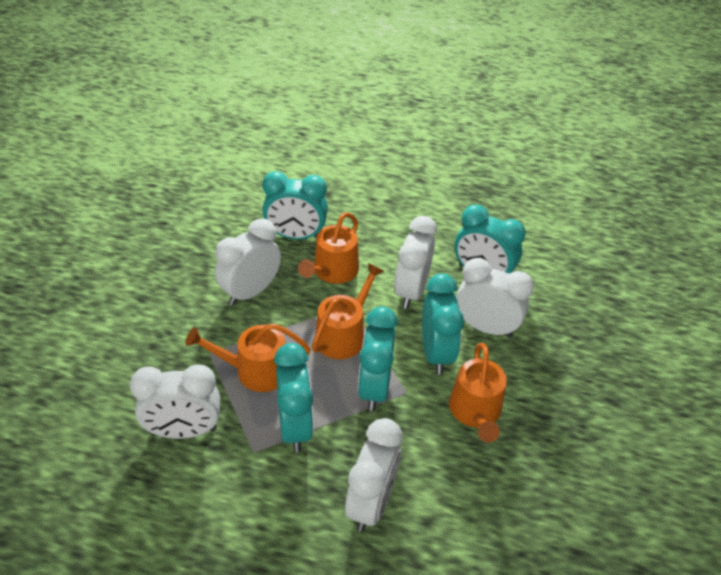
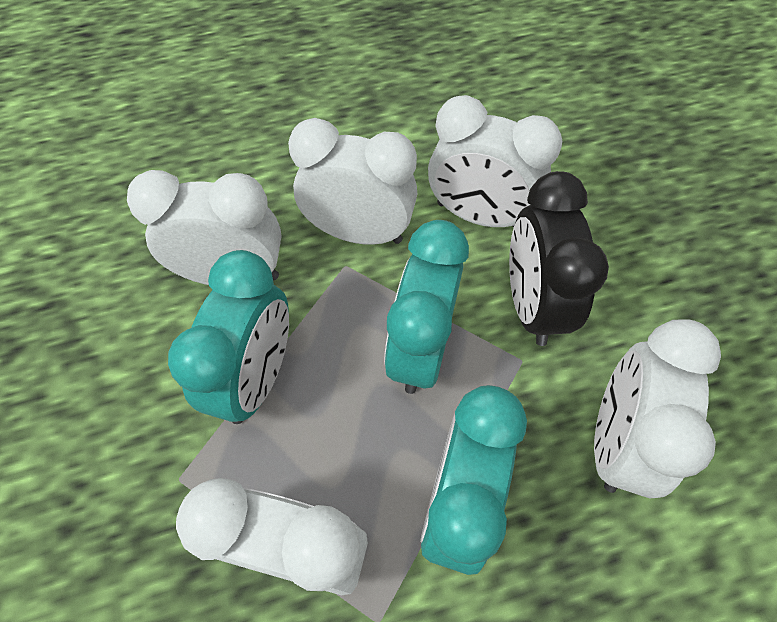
black clock: 0 -> 1
orange watering can: 4 -> 0
turquoise clock: 5 -> 3

